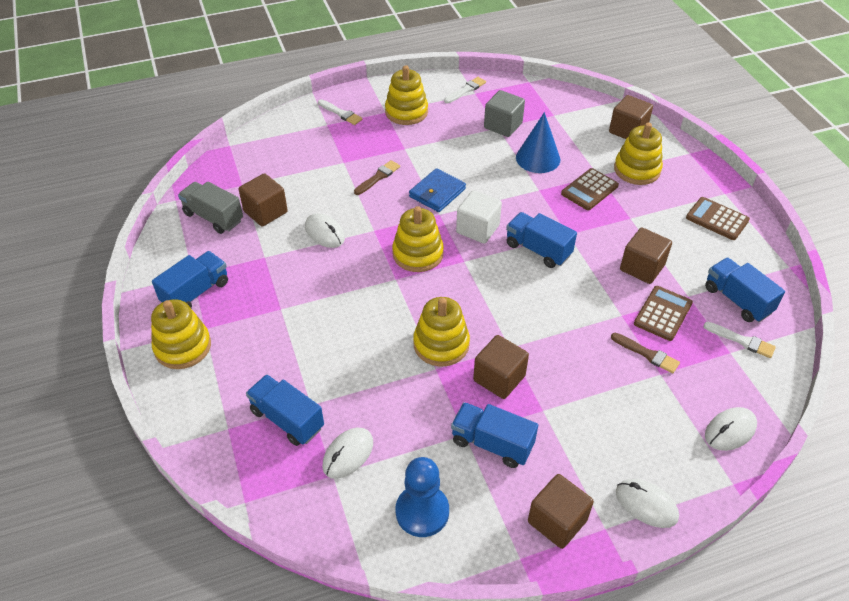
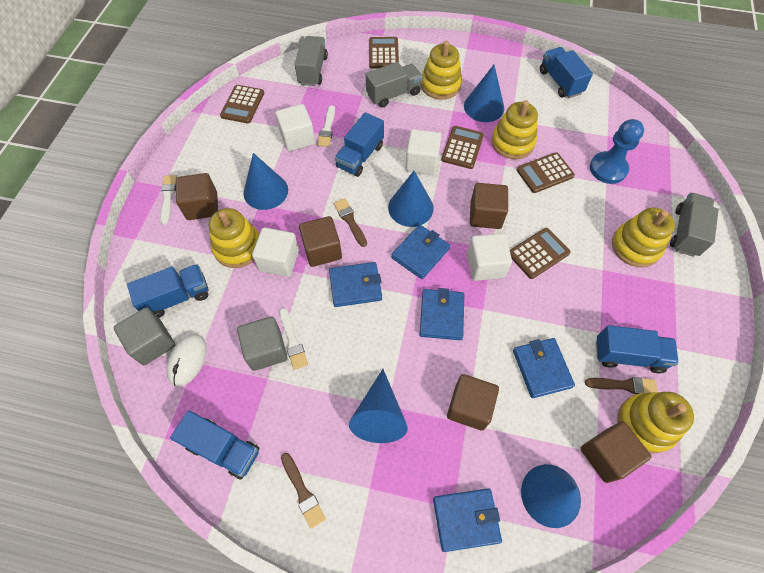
blue cone: 1 -> 5
blue wallet: 1 -> 5
brown brush: 2 -> 3
brown calculator: 3 -> 5
grey cube: 1 -> 2
grey truck: 1 -> 3
white cube: 1 -> 4
white mouse: 4 -> 1

